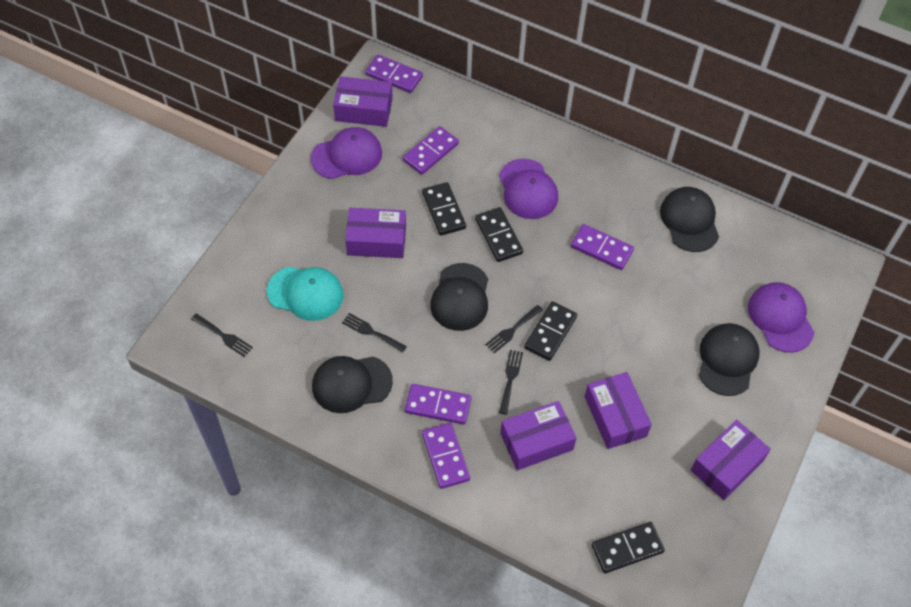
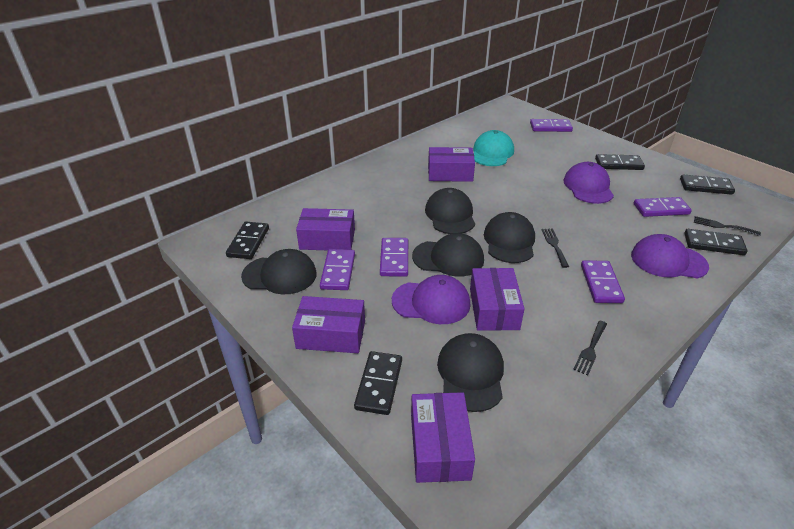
black cap: 4 -> 5
black domino: 4 -> 5
black fork: 4 -> 3

